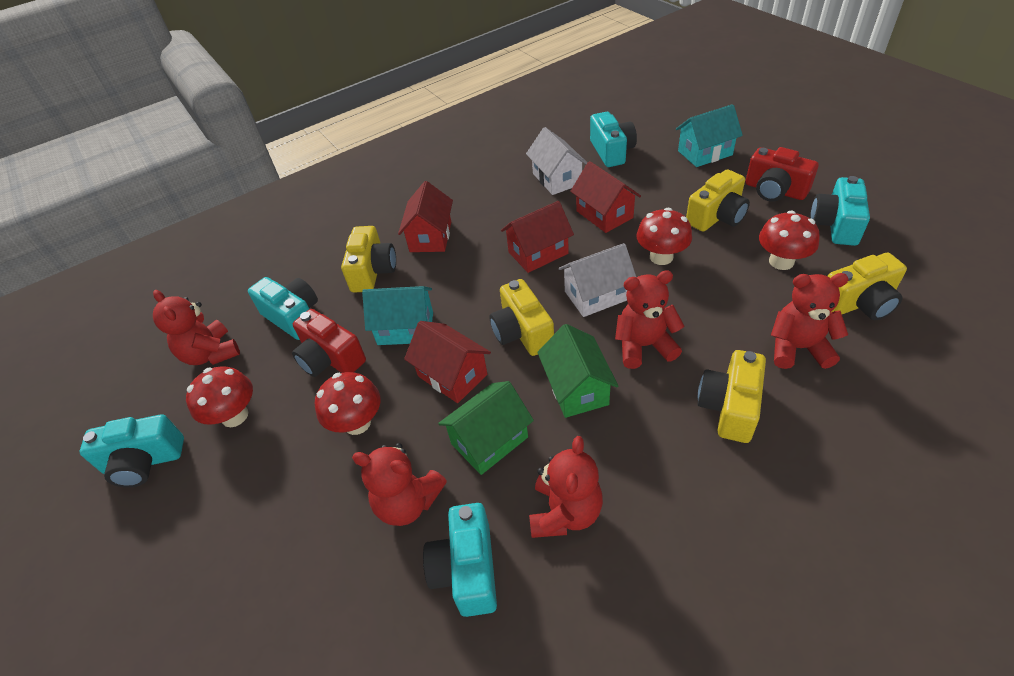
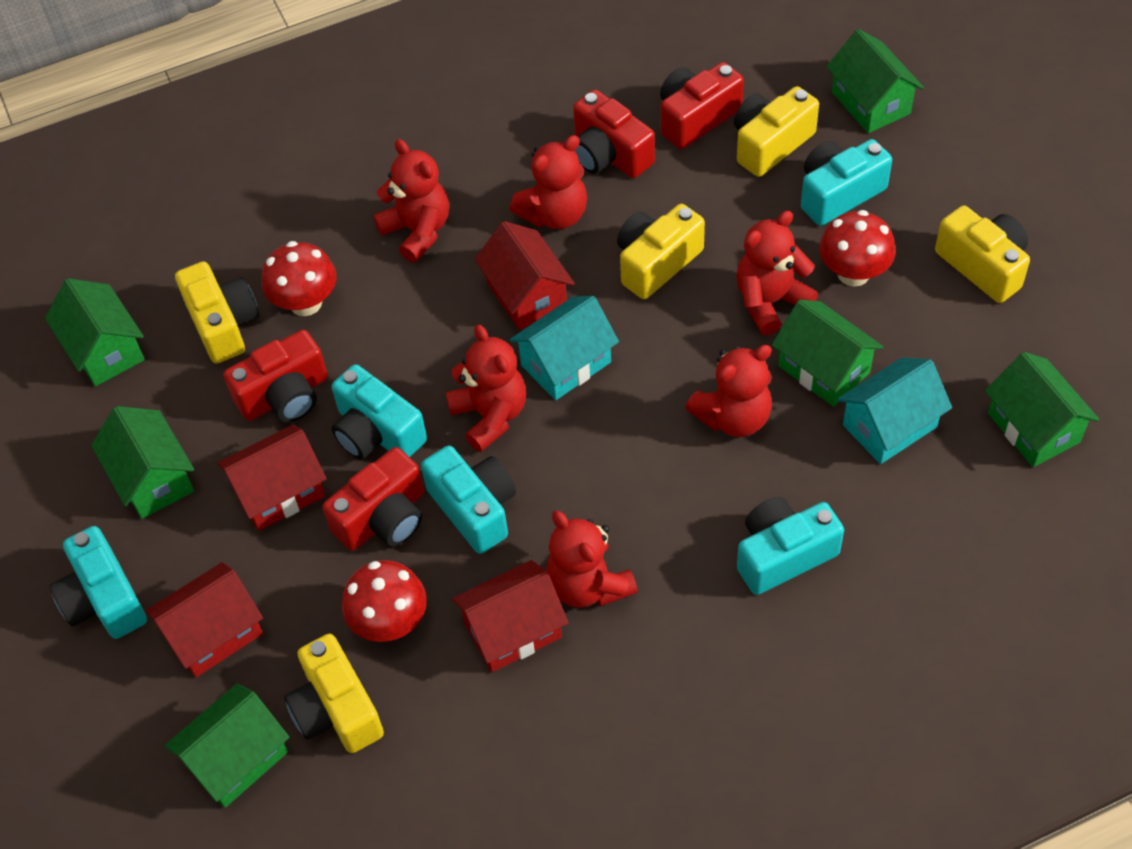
green house: 2 -> 6
red camera: 2 -> 4
red mushroom: 4 -> 3
red teddy bear: 5 -> 6
white house: 2 -> 0

